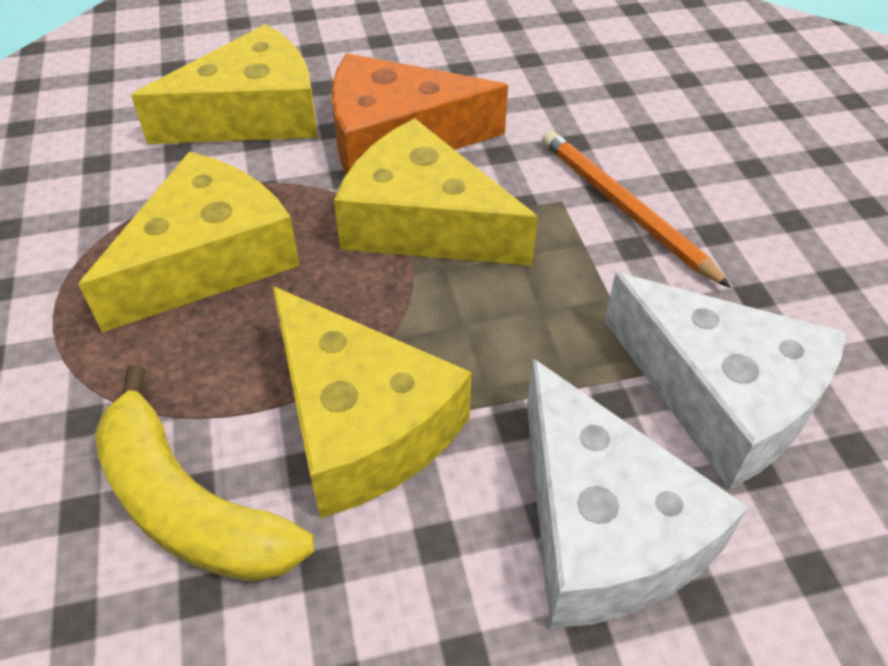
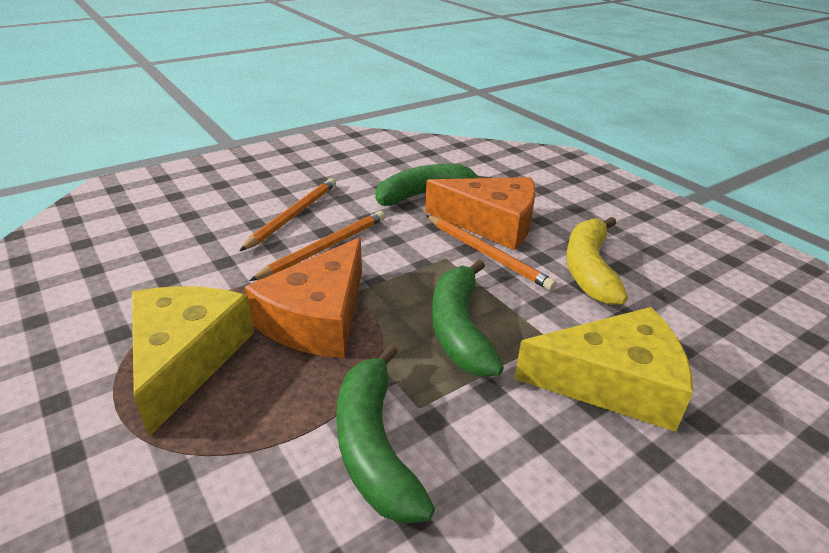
green banana: 0 -> 3
orange cheese: 1 -> 2
orange pencil: 1 -> 3
white cheese: 2 -> 0
yellow cheese: 4 -> 2

